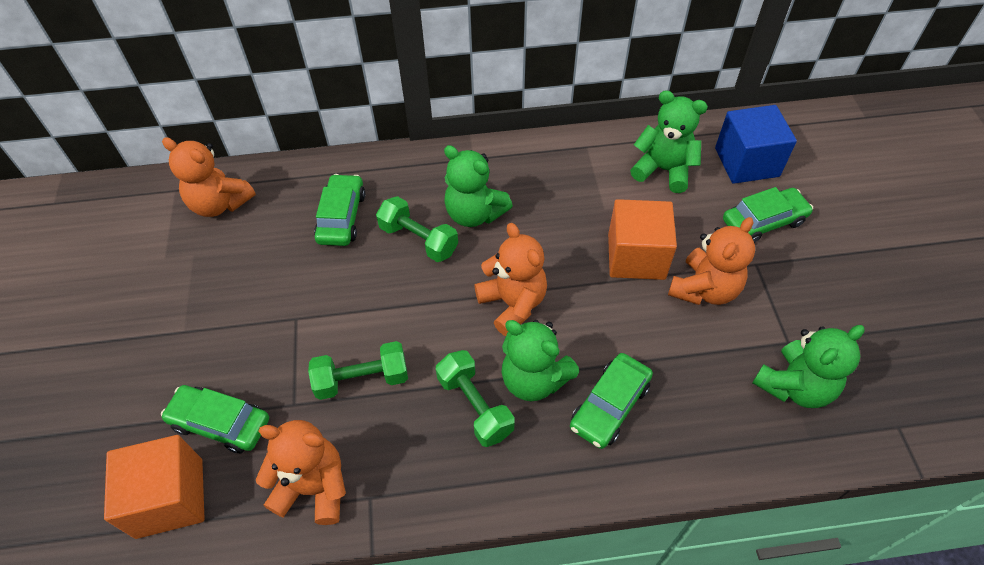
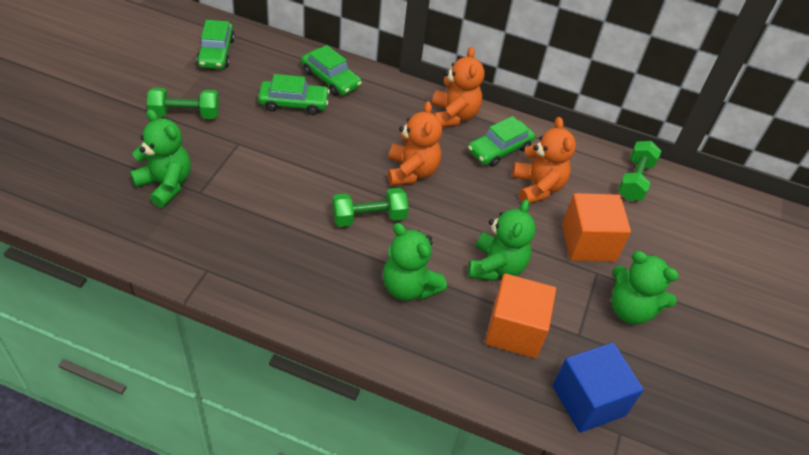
orange teddy bear: 4 -> 3

